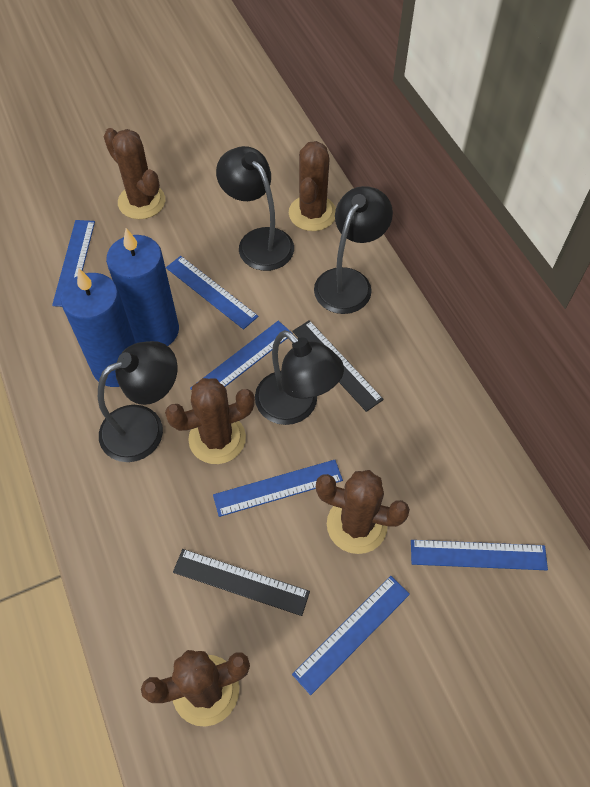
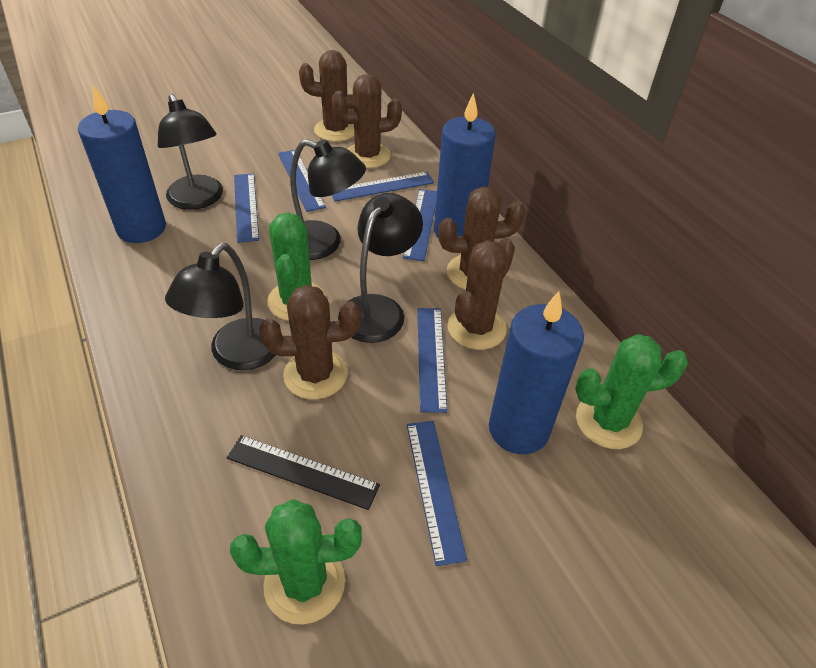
black ruler: 2 -> 1
blue candle: 2 -> 3
green cactus: 0 -> 3

